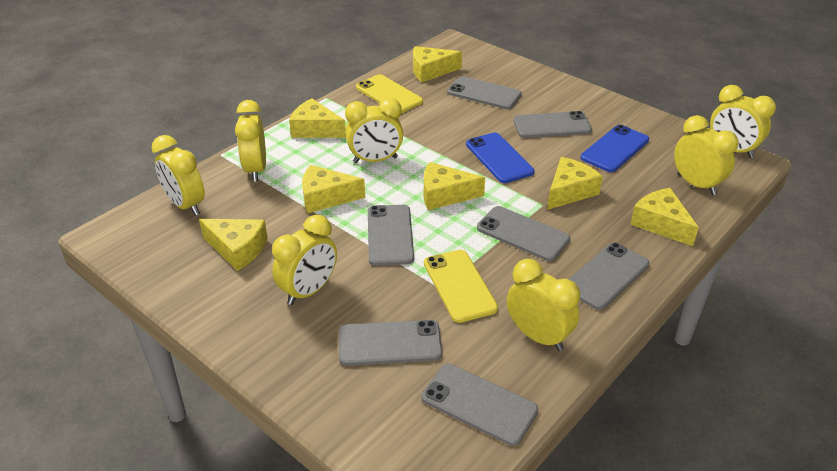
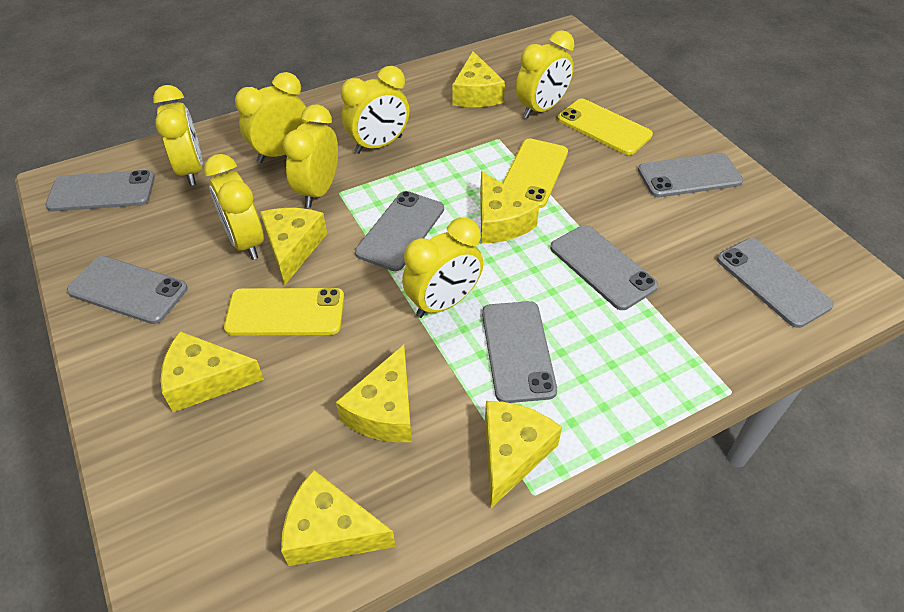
blue phone: 2 -> 0
yellow phone: 2 -> 3

